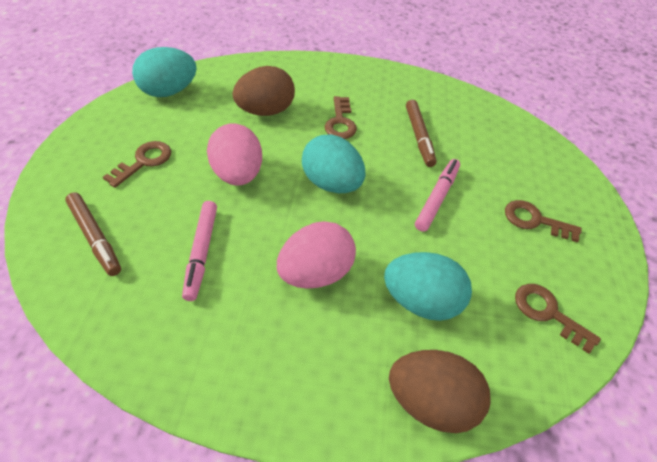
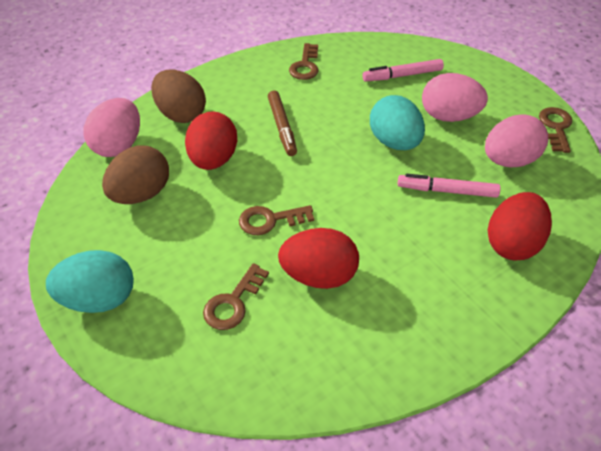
brown marker: 2 -> 1
pink egg: 2 -> 3
red egg: 0 -> 3
turquoise egg: 3 -> 2

